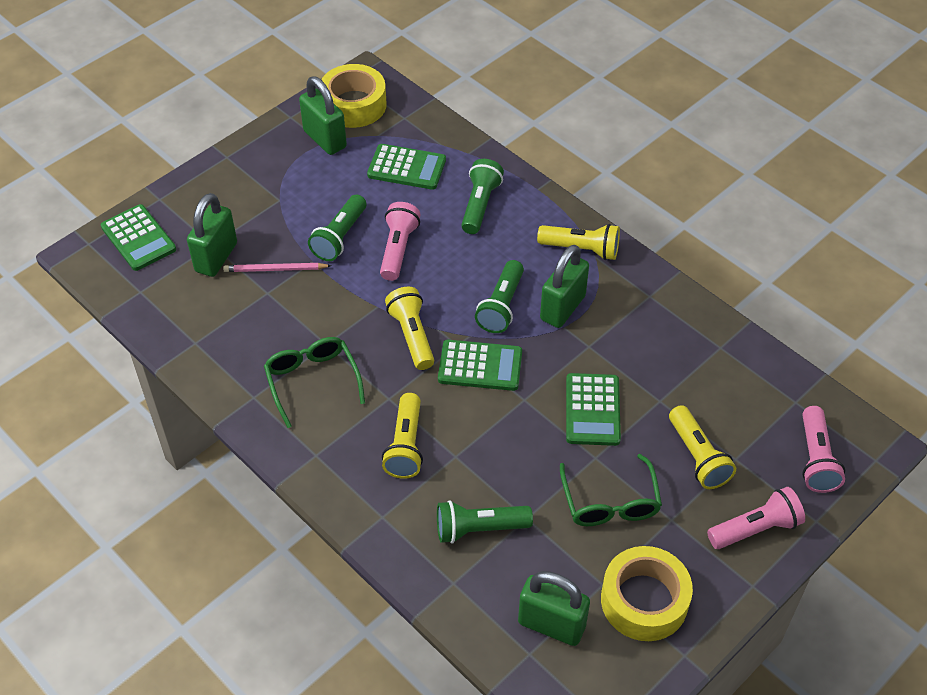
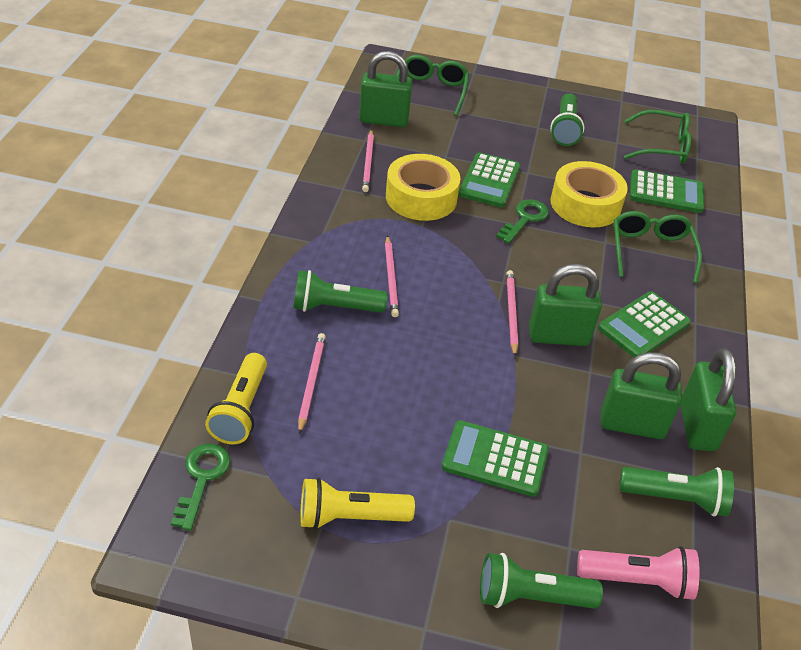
green glasses: 2 -> 3
green key: 0 -> 2
pink flashlight: 3 -> 1
pink pencil: 1 -> 4
yellow flashlight: 4 -> 2

